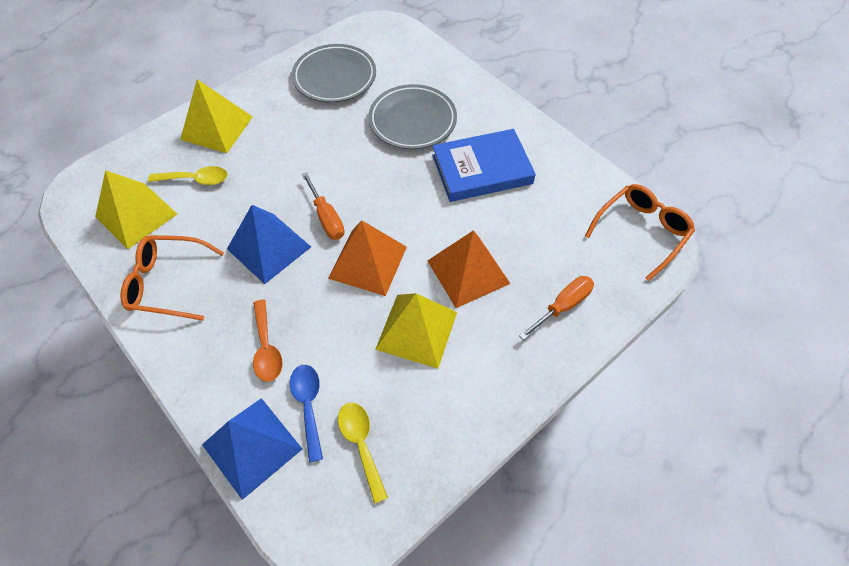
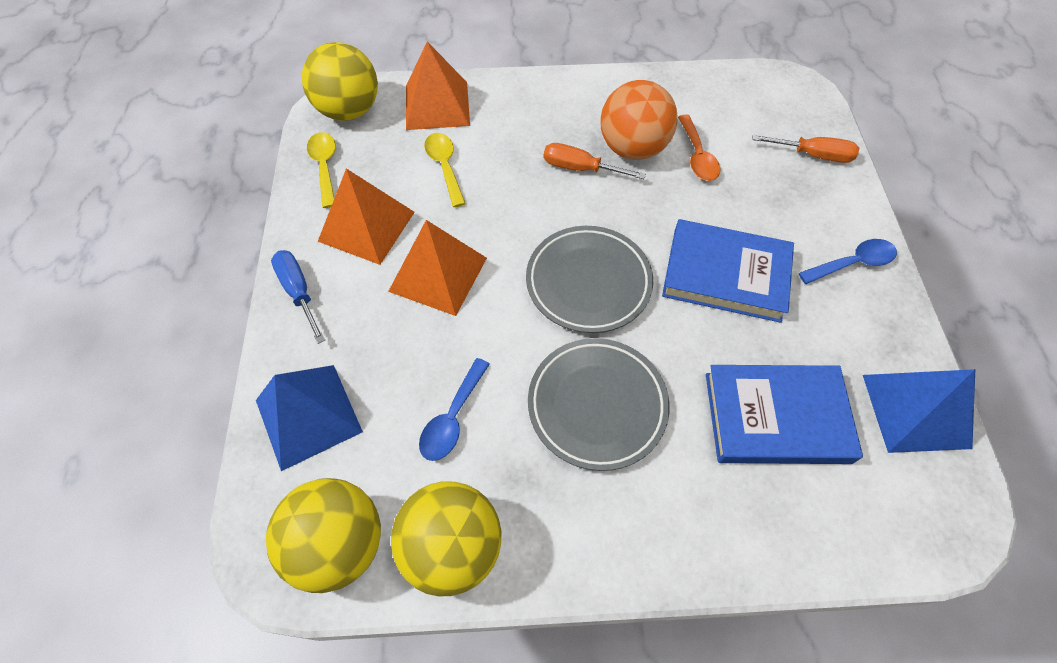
blue book: 1 -> 2
blue screwdriver: 0 -> 1
blue spoon: 1 -> 2
orange ball: 0 -> 1
orange glasses: 2 -> 0
orange pyramid: 2 -> 3
yellow ball: 0 -> 3
yellow pyramid: 3 -> 0

